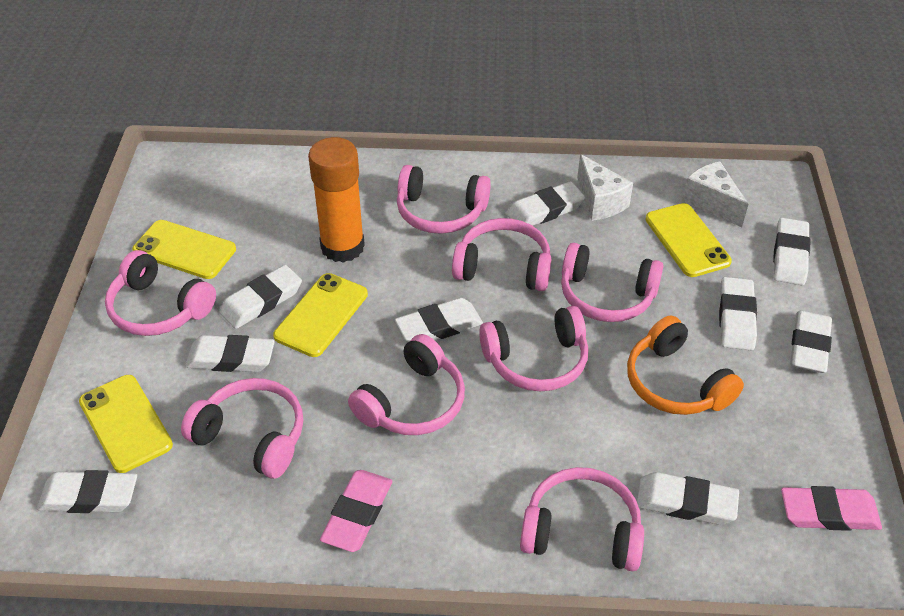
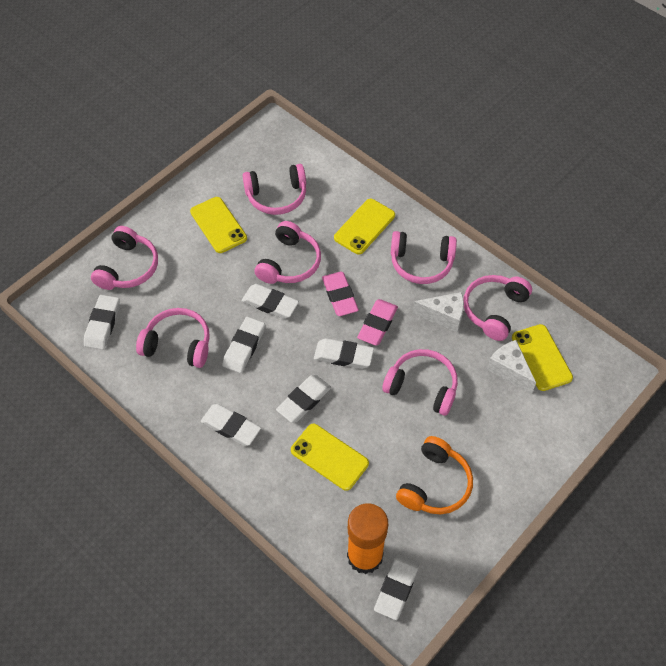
pink headphones: 8 -> 7
white eraser: 9 -> 7

